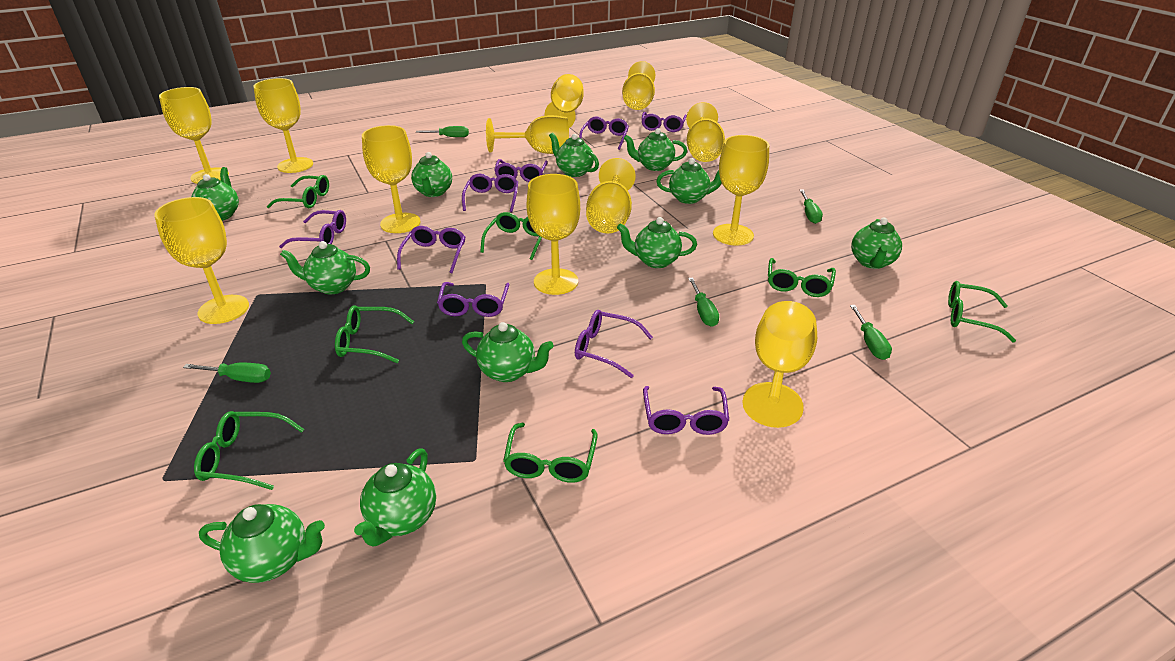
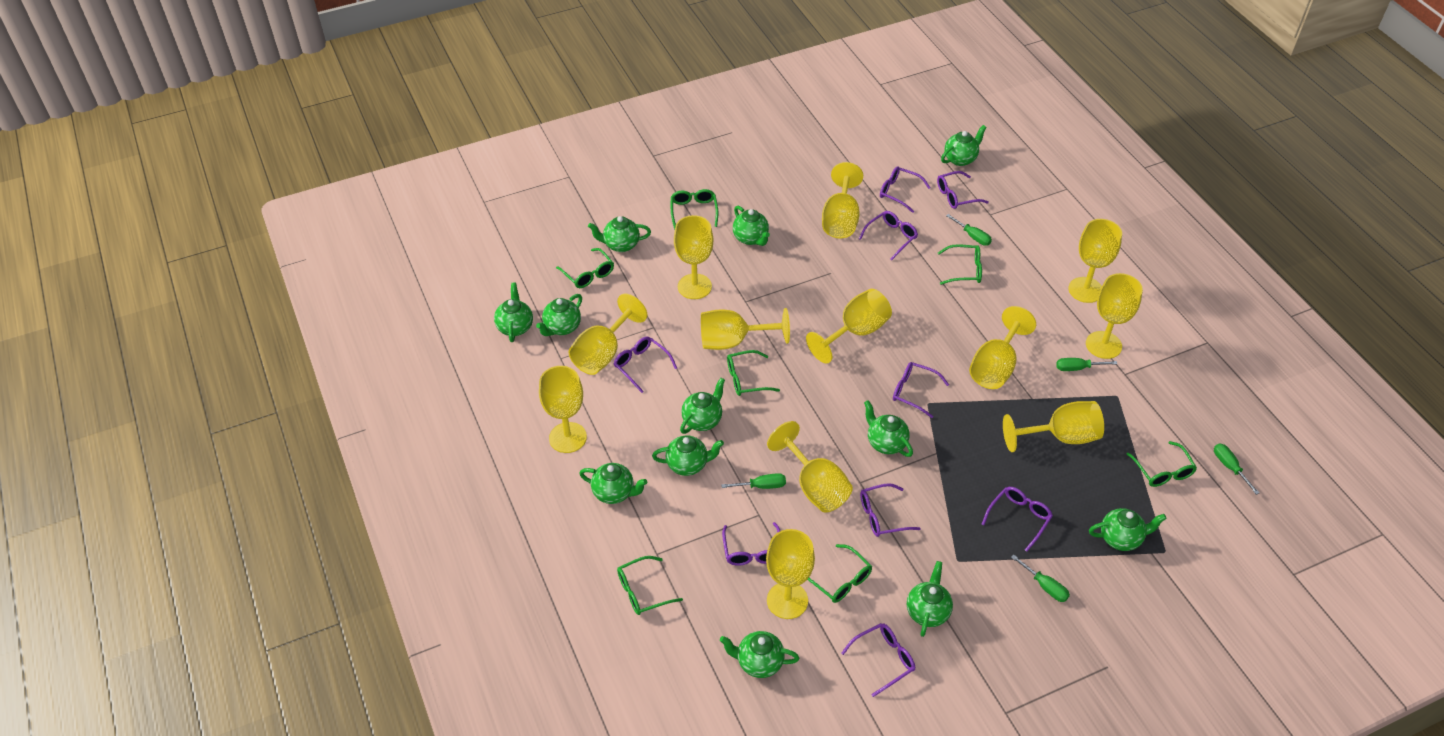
green teapot: 11 -> 12

